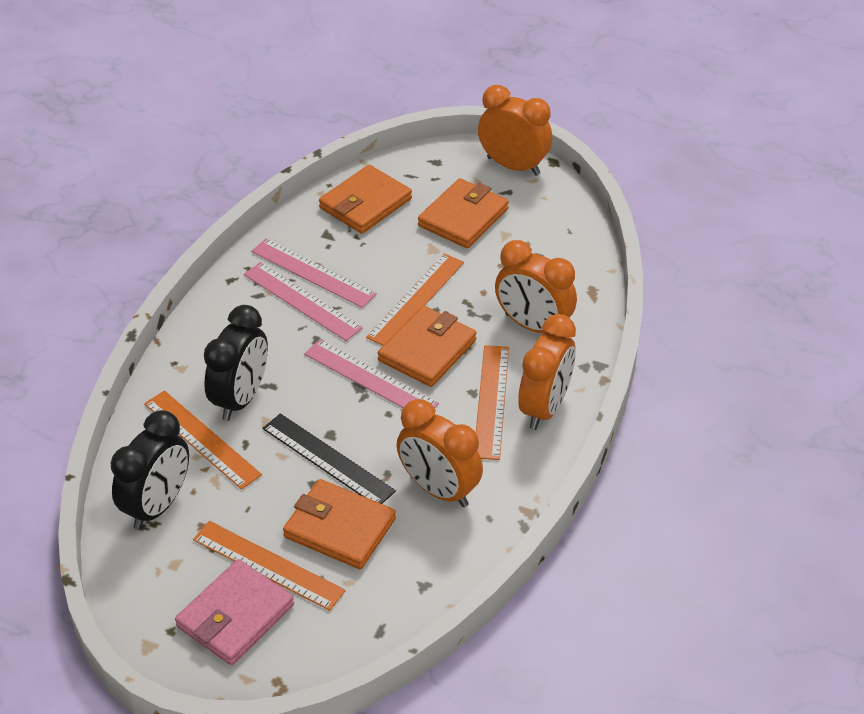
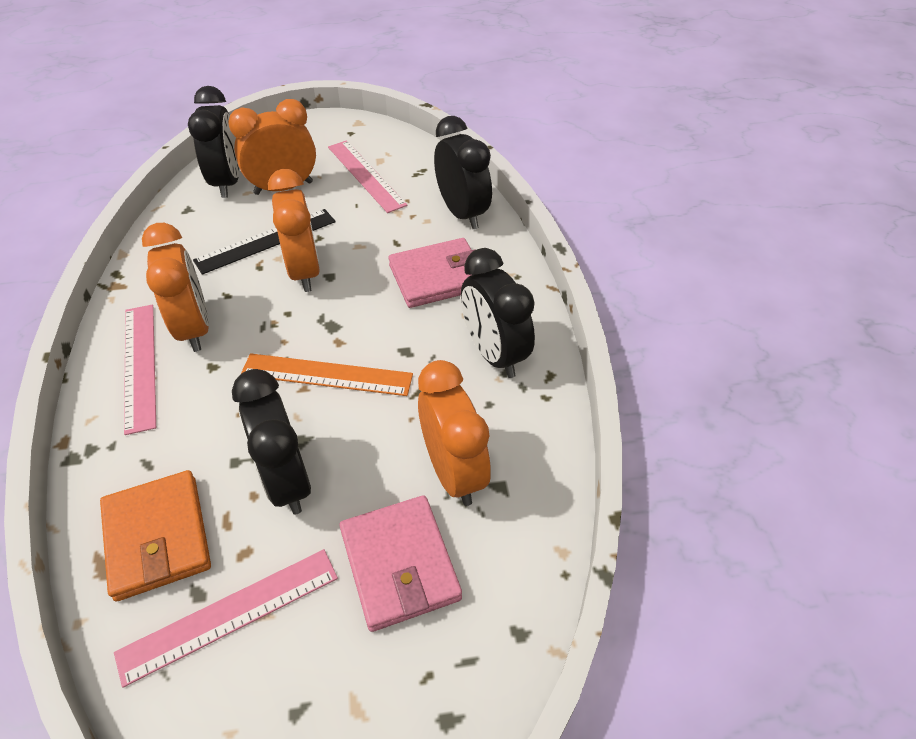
black clock: 2 -> 4
orange ruler: 4 -> 1
orange wallet: 4 -> 1
pink wallet: 1 -> 2

